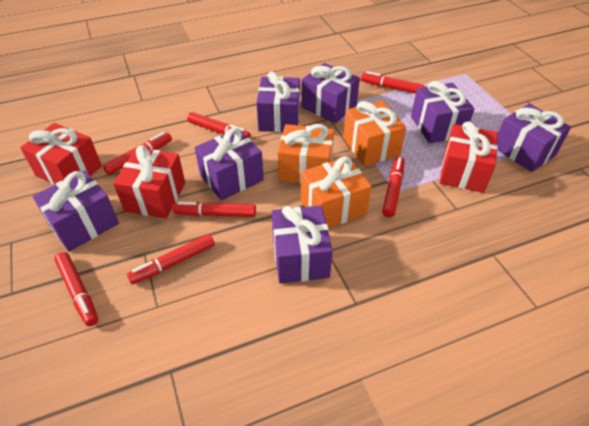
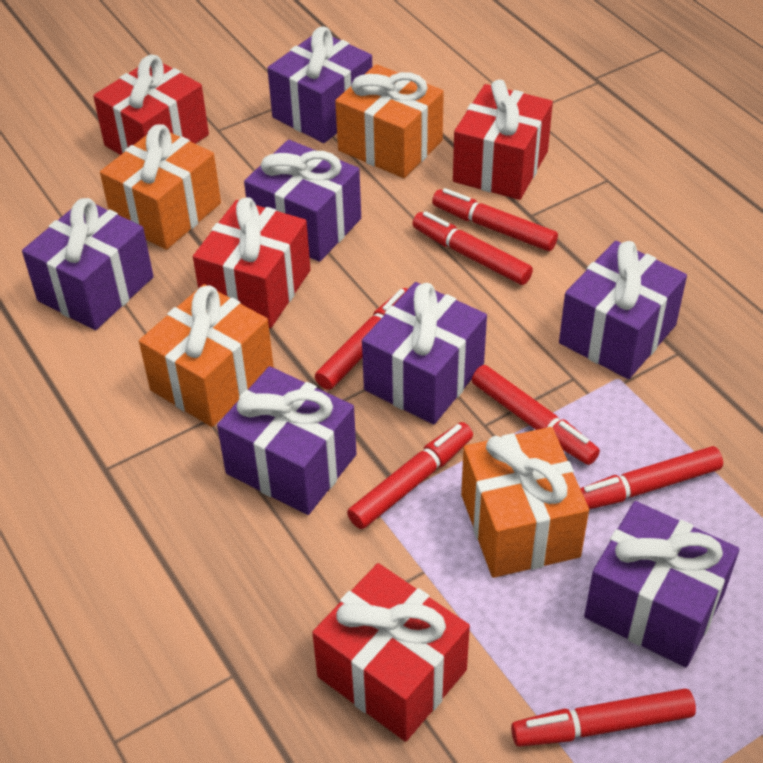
orange gift: 3 -> 4
red gift: 3 -> 4

